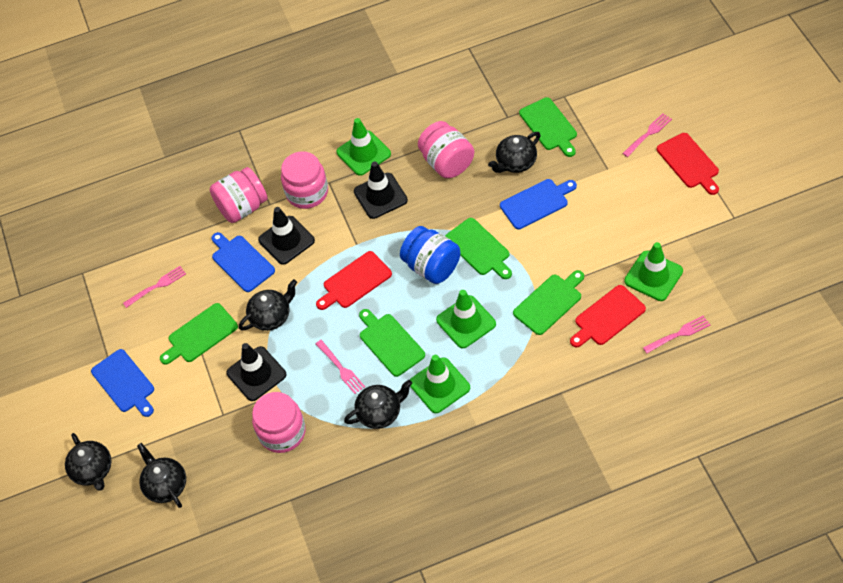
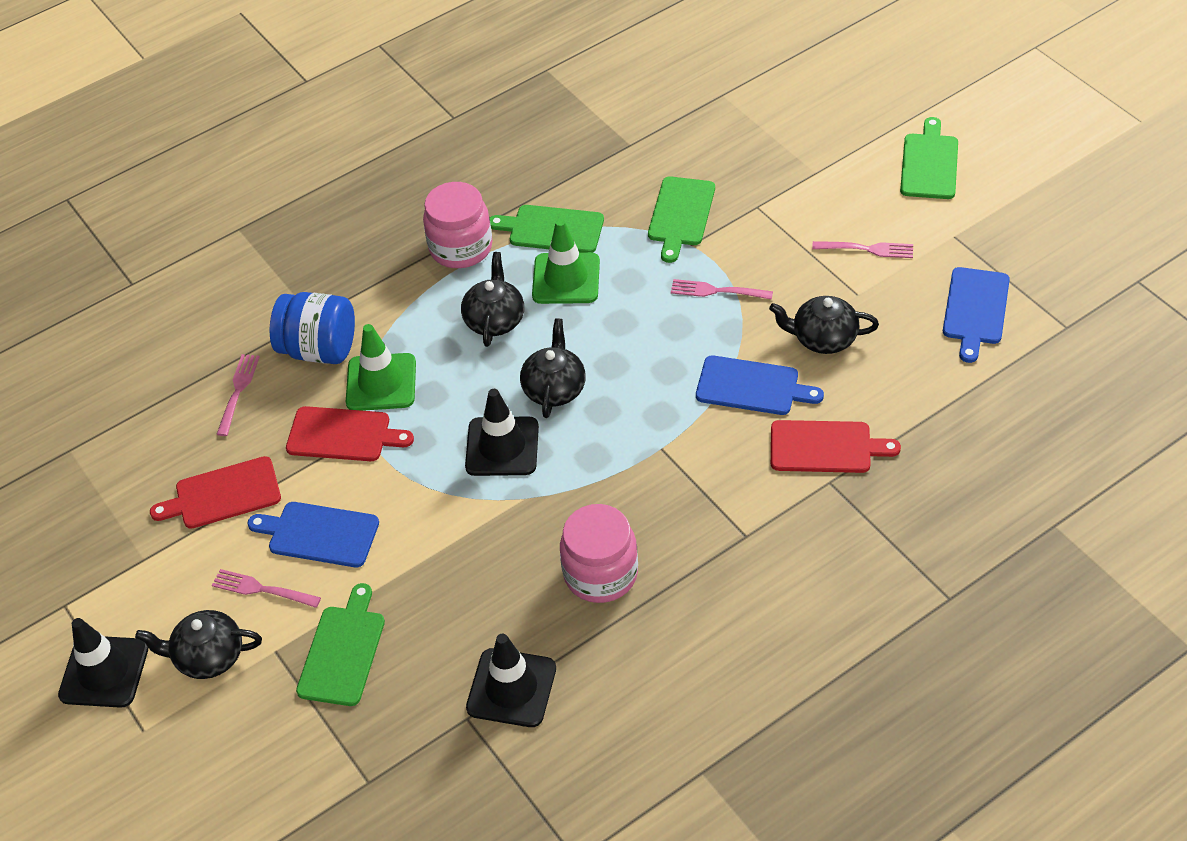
black teapot: 5 -> 4
green cutting board: 5 -> 4
green traffic cone: 4 -> 2
pink jar: 4 -> 2

